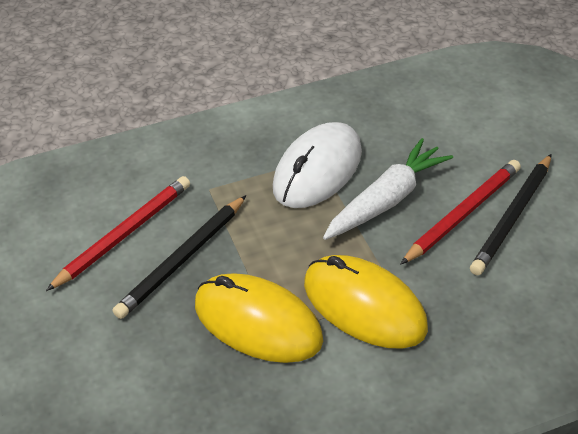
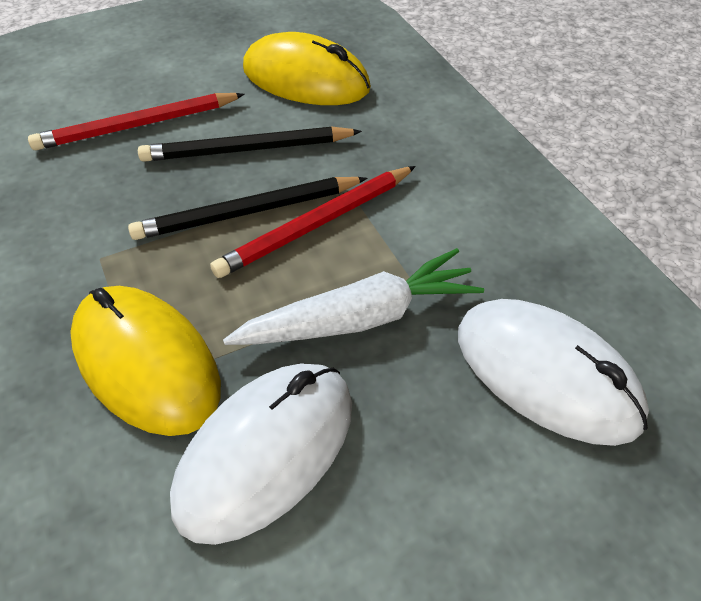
white mouse: 1 -> 2

